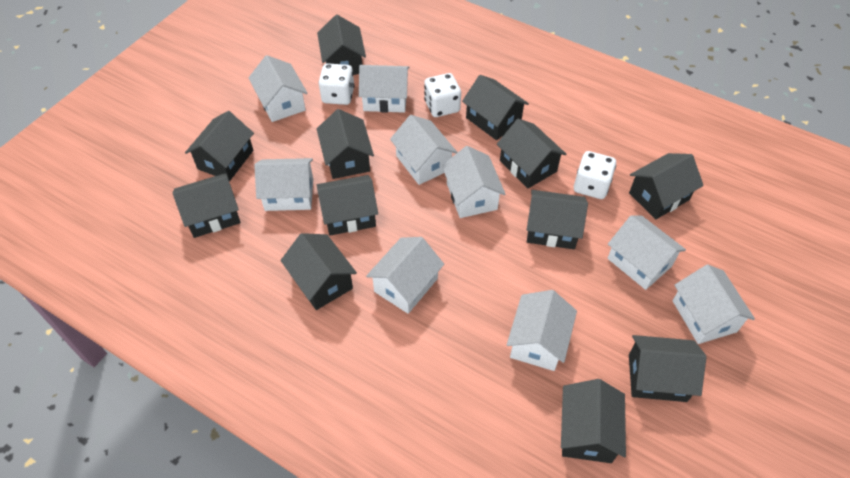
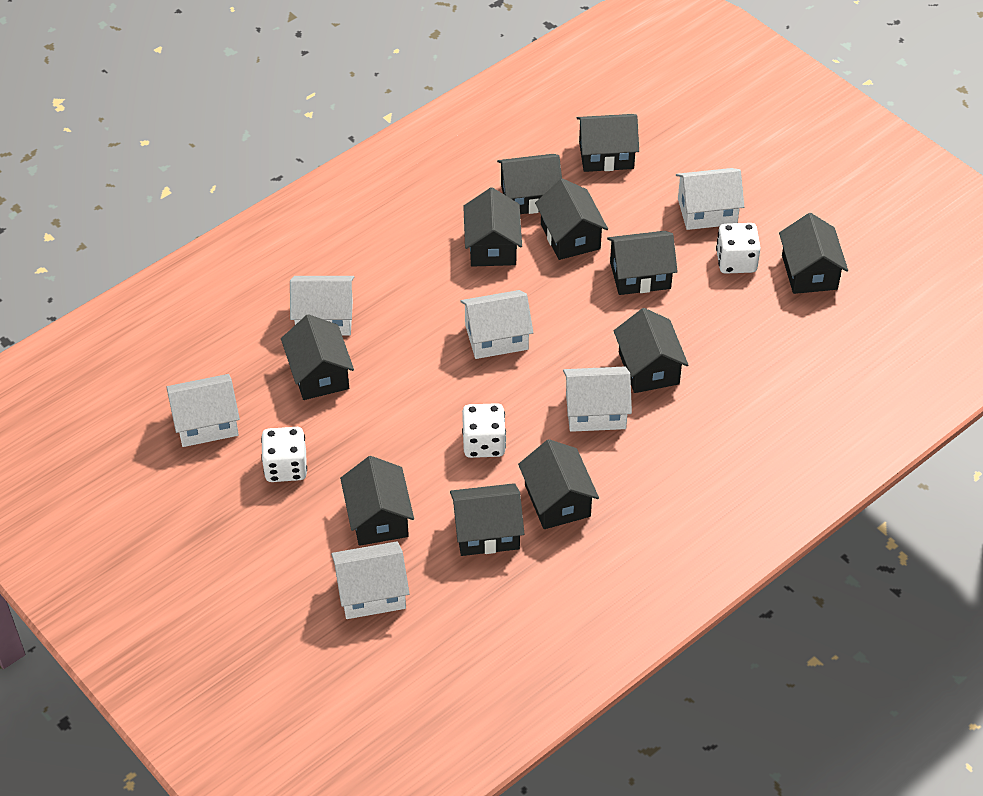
black house: 12 -> 11
white house: 9 -> 6

